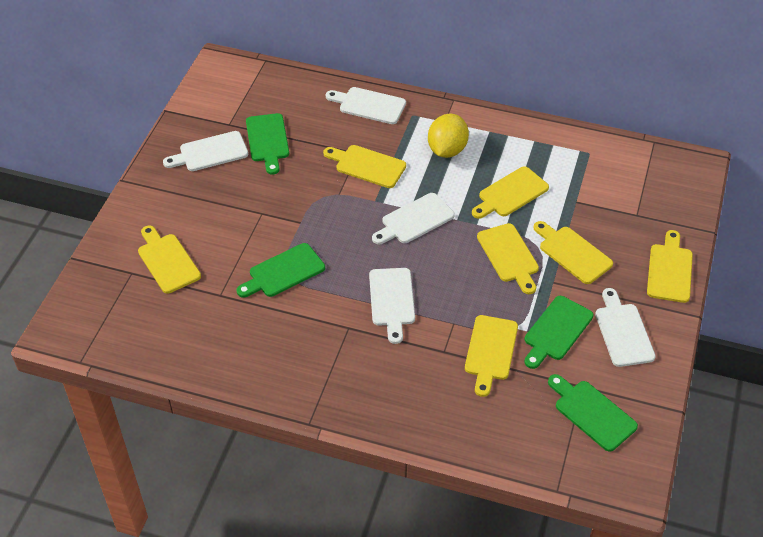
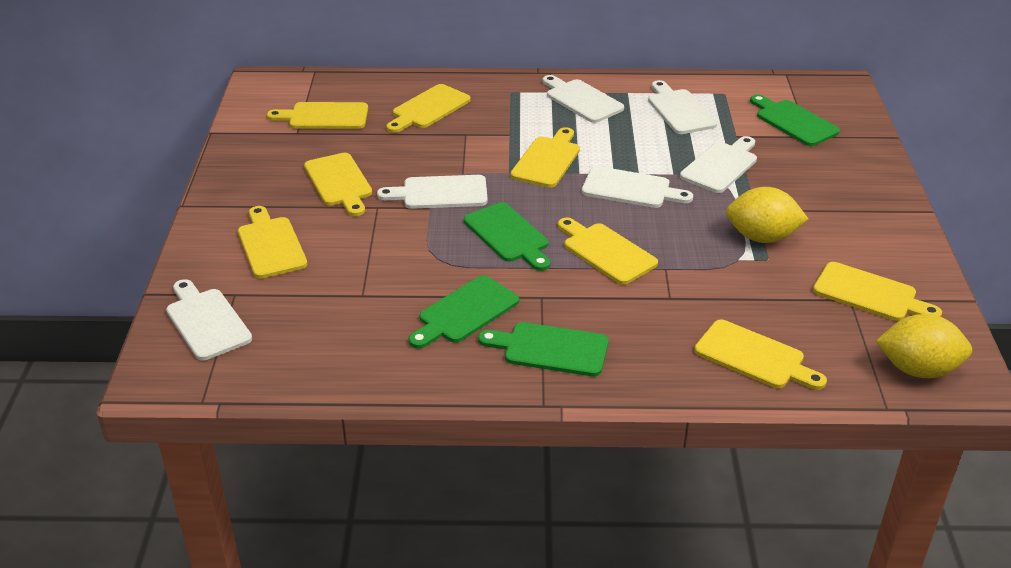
white cutting board: 5 -> 6
yellow cutting board: 7 -> 8
yellow lemon: 1 -> 2

